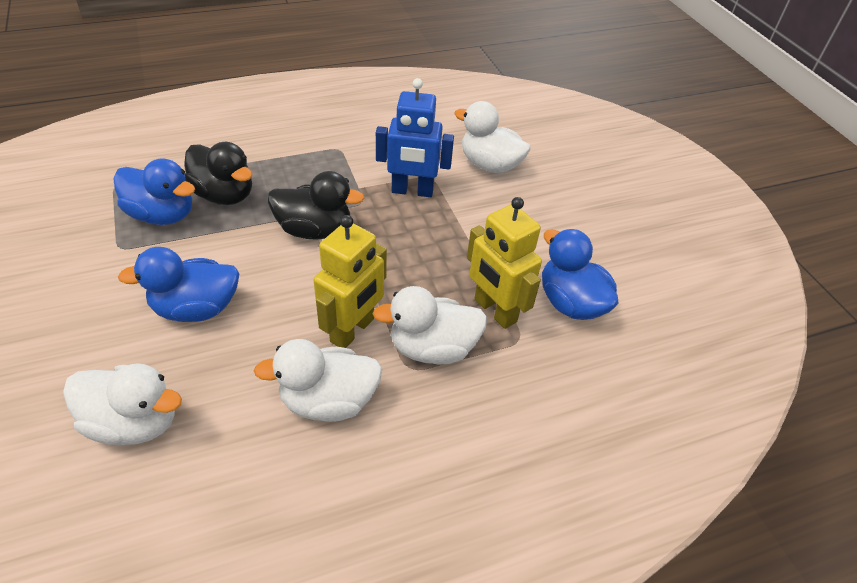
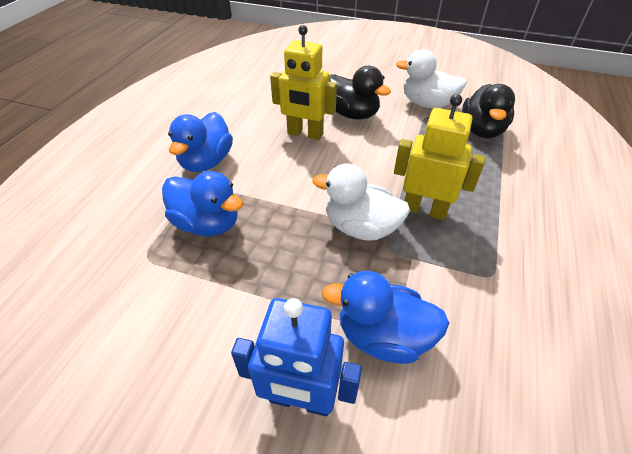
white duck: 4 -> 2

